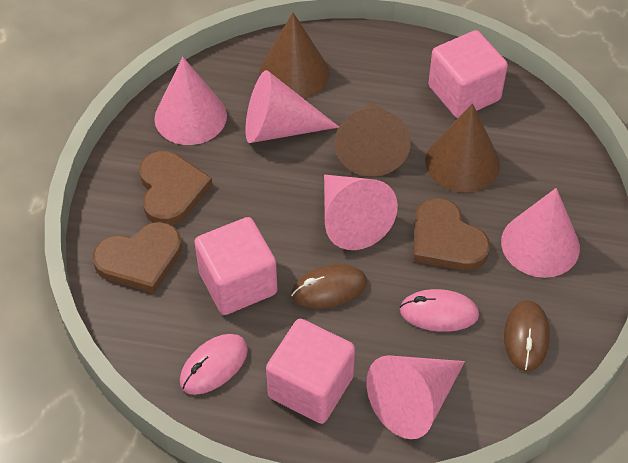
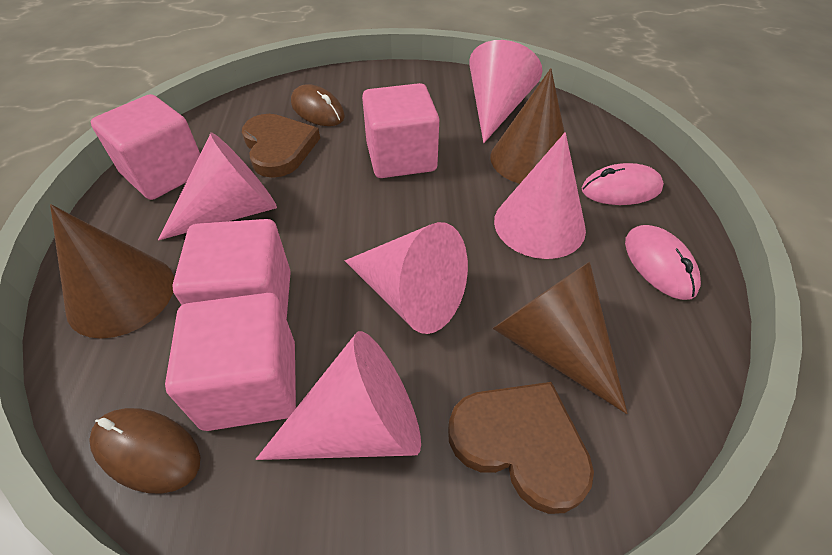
brown heart: 3 -> 2
pink cube: 3 -> 4

